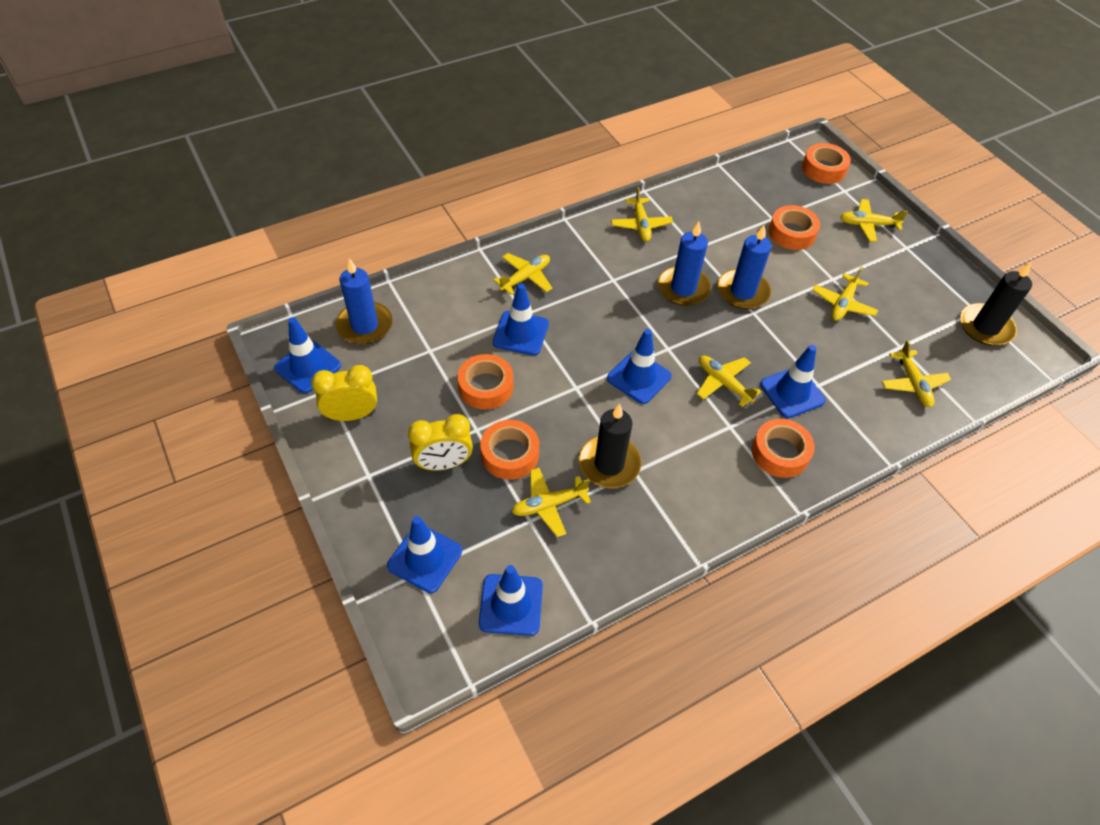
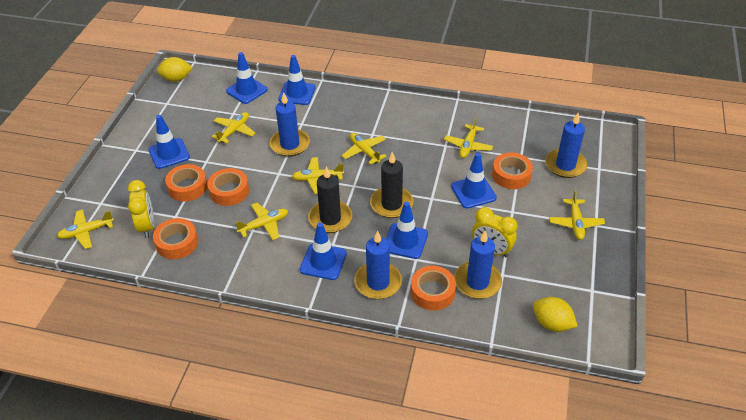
blue candle: 3 -> 4
yellow lemon: 0 -> 2

